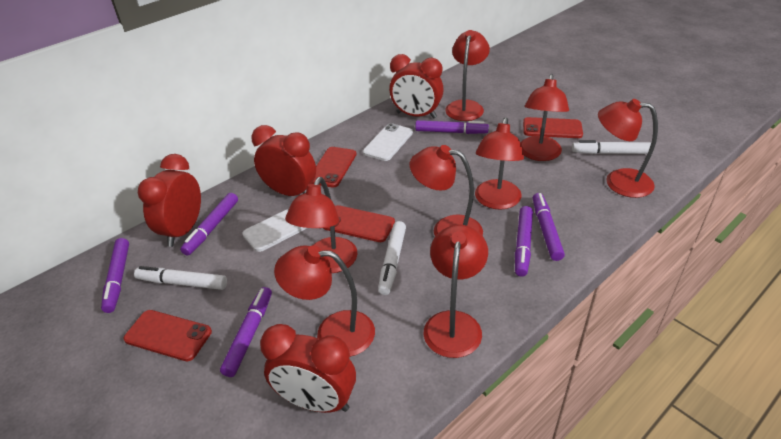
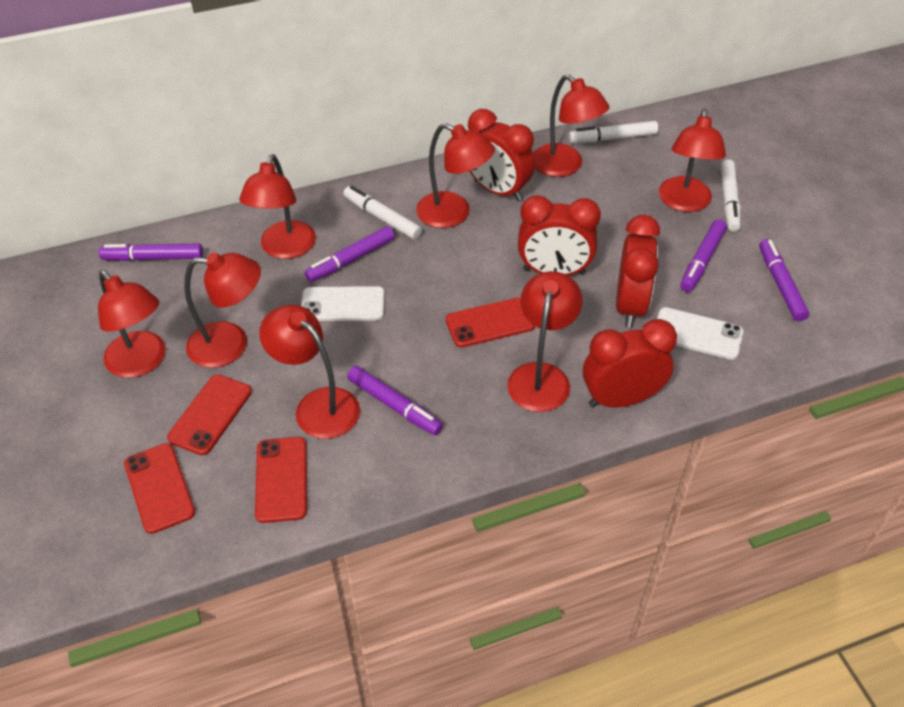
purple marker: 6 -> 5

